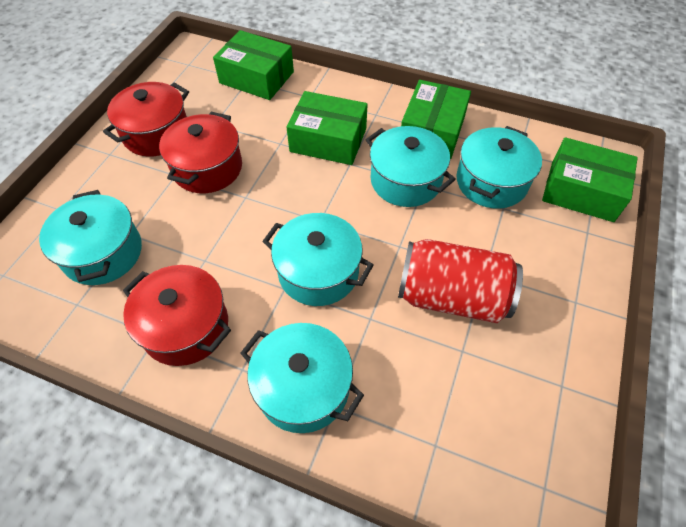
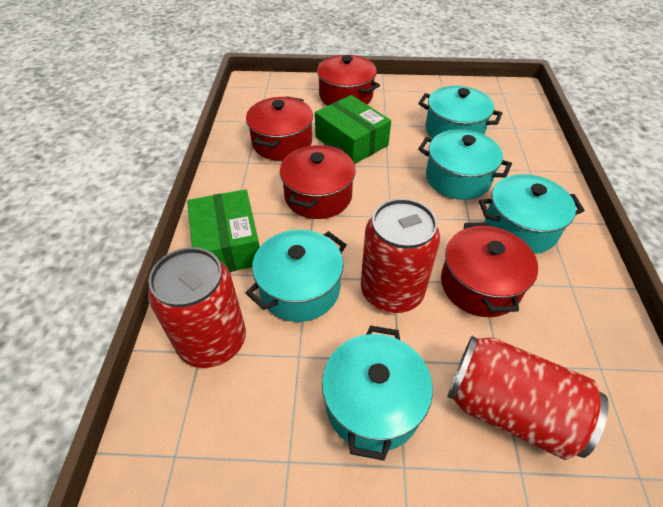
green box: 4 -> 2
red can: 1 -> 3
red pot: 3 -> 4

